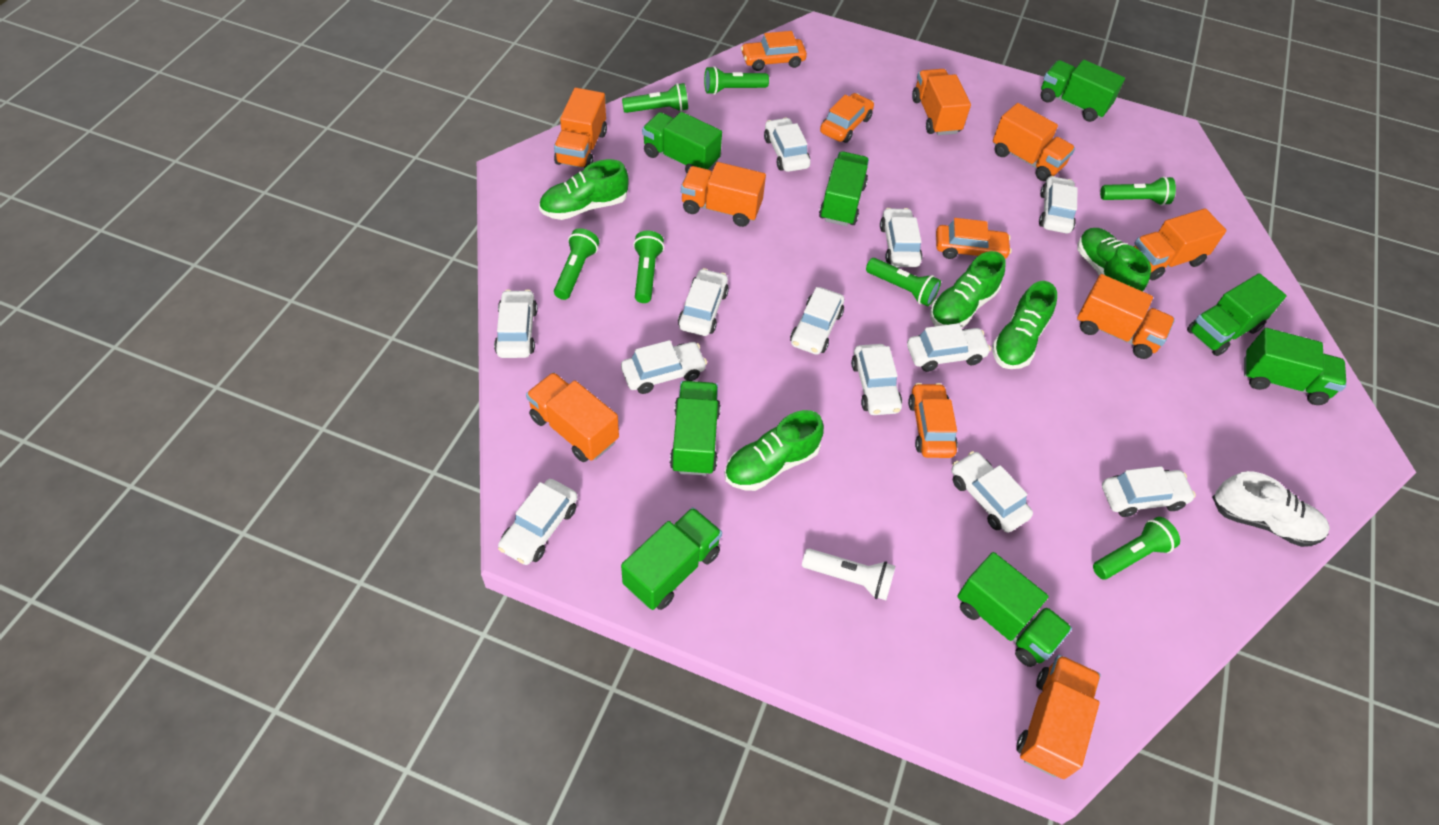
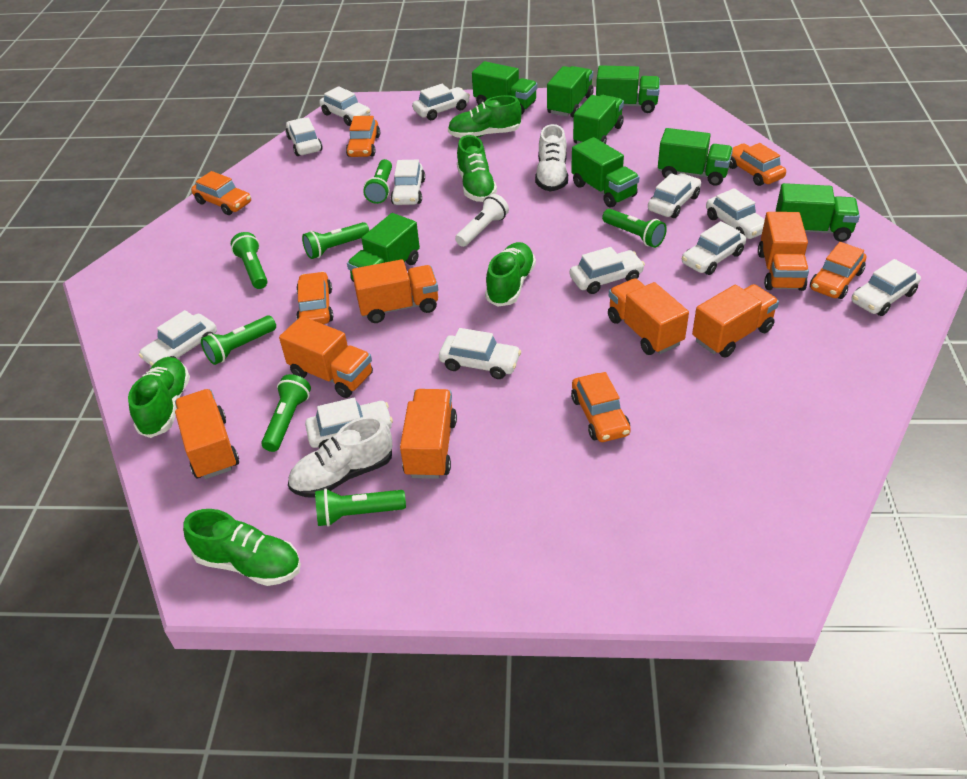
orange car: 4 -> 6
orange truck: 8 -> 7
white shoe: 1 -> 2

